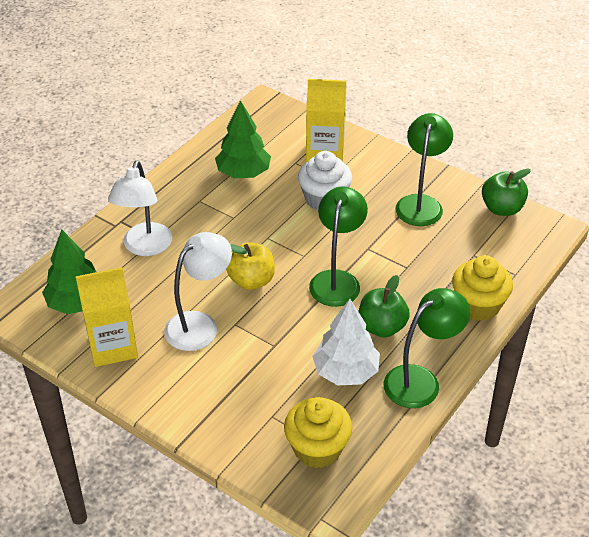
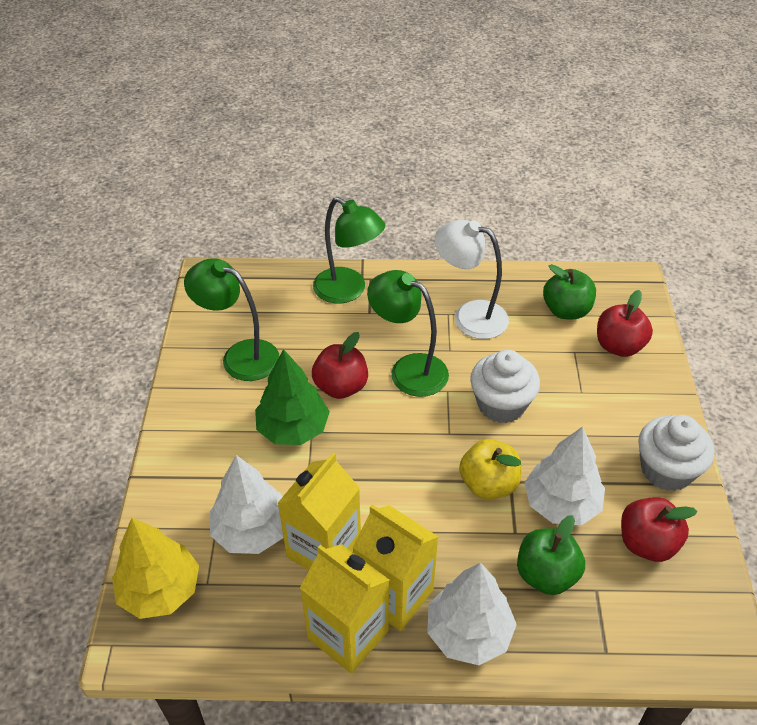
green tree: 2 -> 1
red apple: 0 -> 3
white cupcake: 1 -> 2
white lamp: 2 -> 1
white tree: 1 -> 3
yellow carton: 2 -> 3
yellow cupcake: 2 -> 0
yellow tree: 0 -> 1

